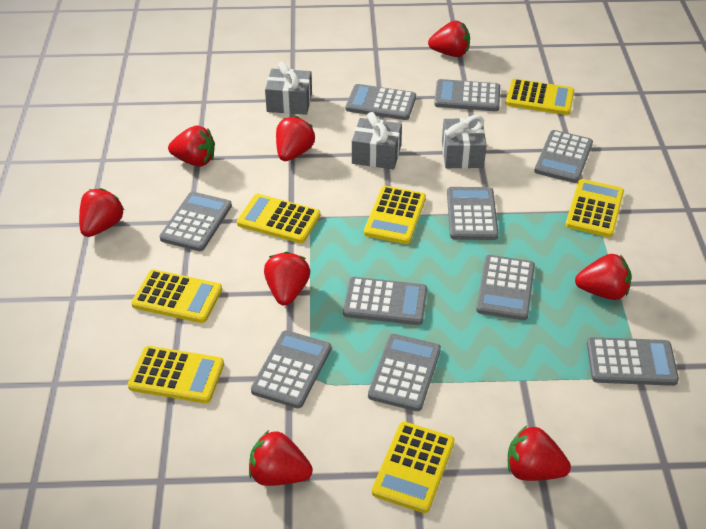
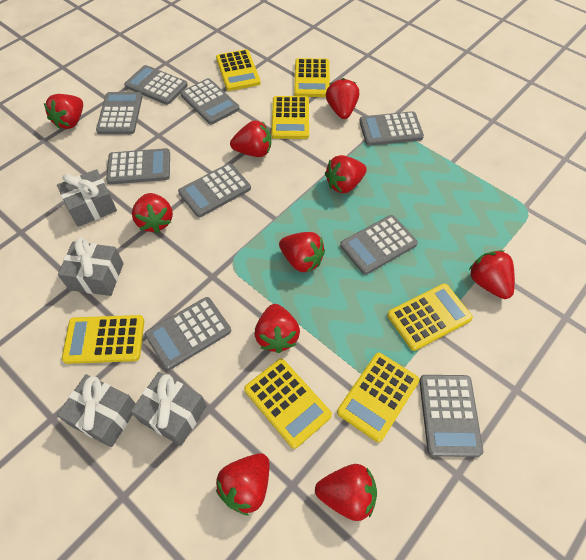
grey calculator: 10 -> 9
grey gift: 3 -> 4
red strawberry: 8 -> 10

